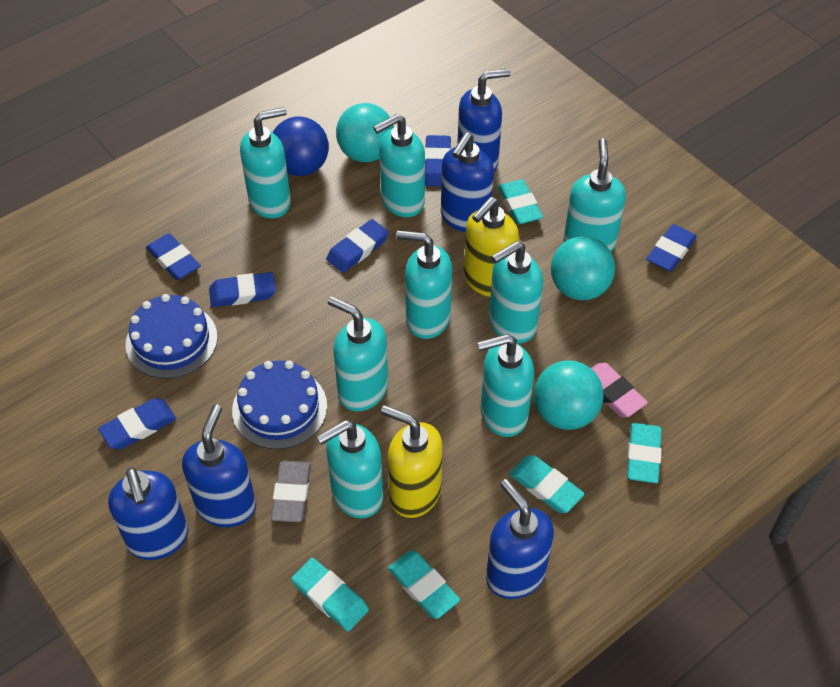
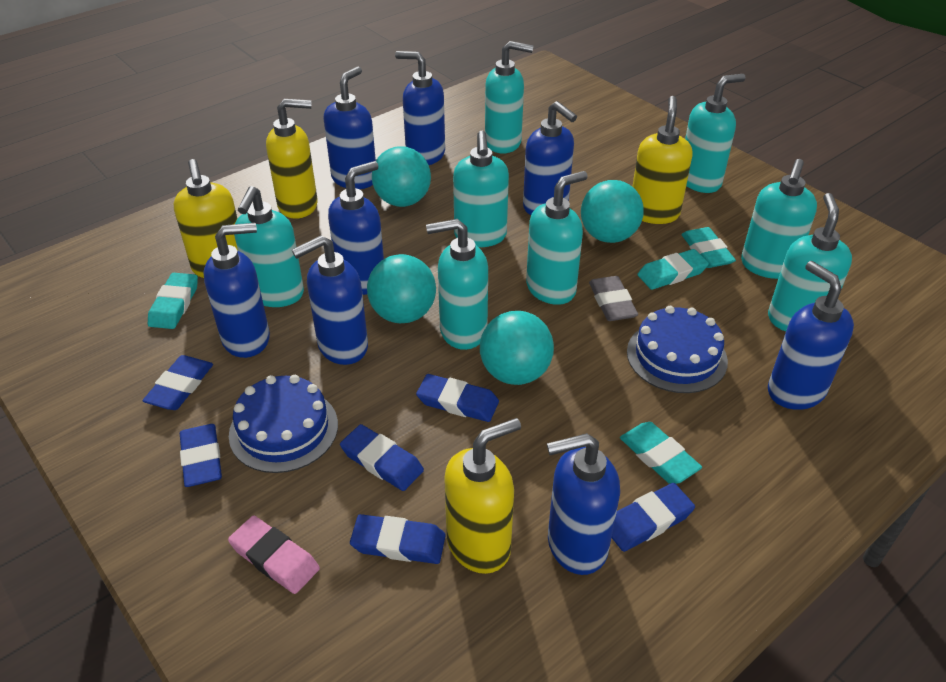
blue ball: 1 -> 0
blue soap dispenser: 5 -> 8
turquoise ball: 3 -> 4
turquoise eraser: 5 -> 4
yellow soap dispenser: 2 -> 4

